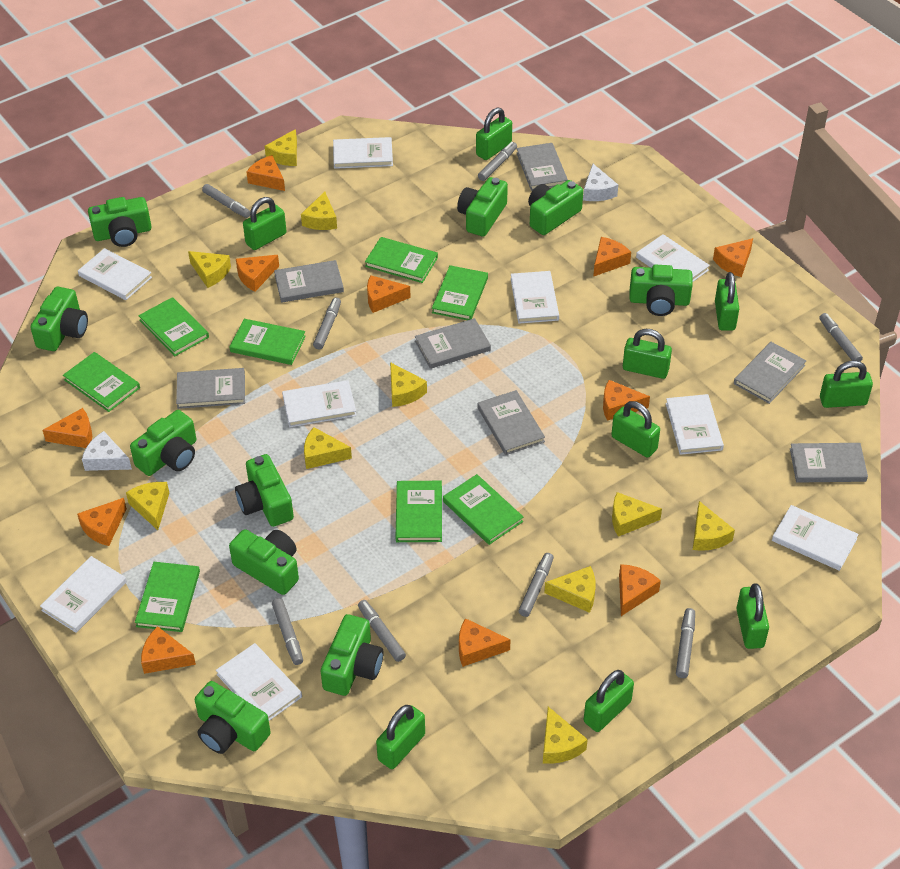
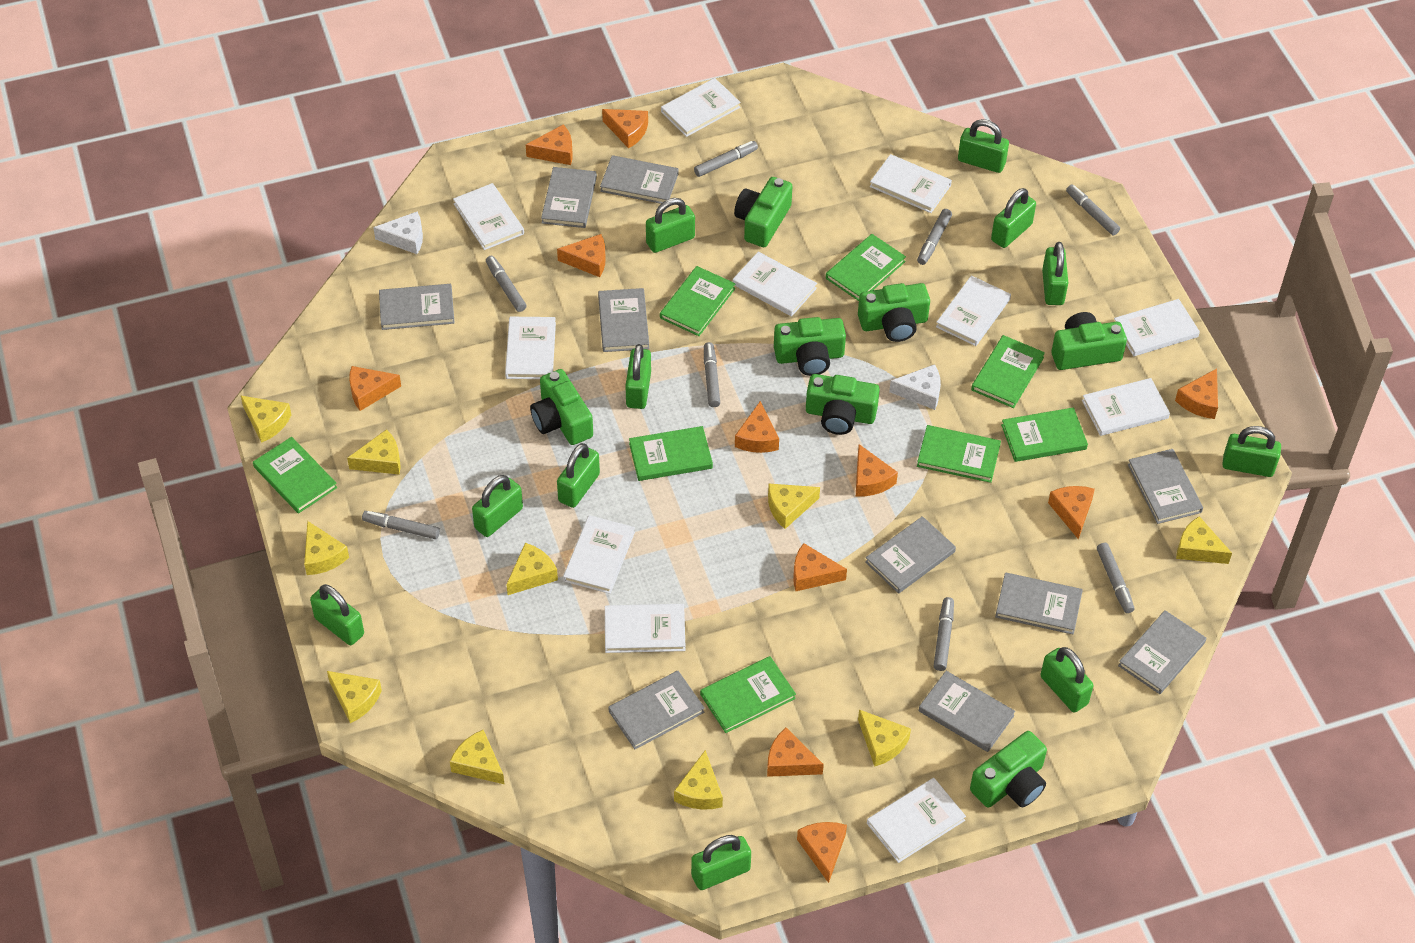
green camera: 10 -> 7
green padlock: 9 -> 11
grey book: 7 -> 10
white book: 9 -> 11

